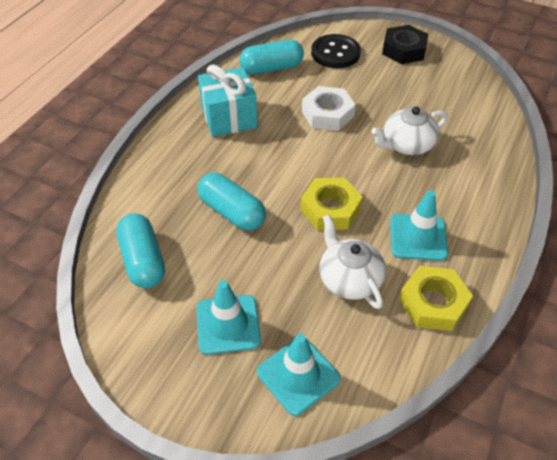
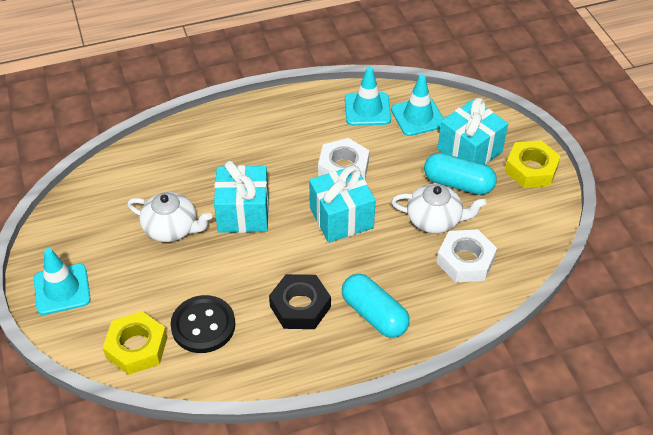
turquoise capsule: 3 -> 2
turquoise gift: 1 -> 3
white nut: 1 -> 2

